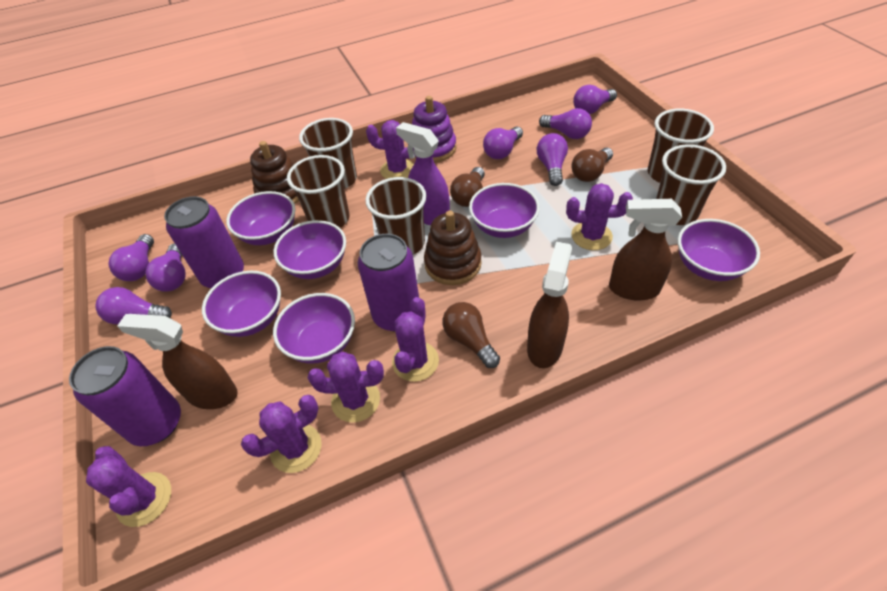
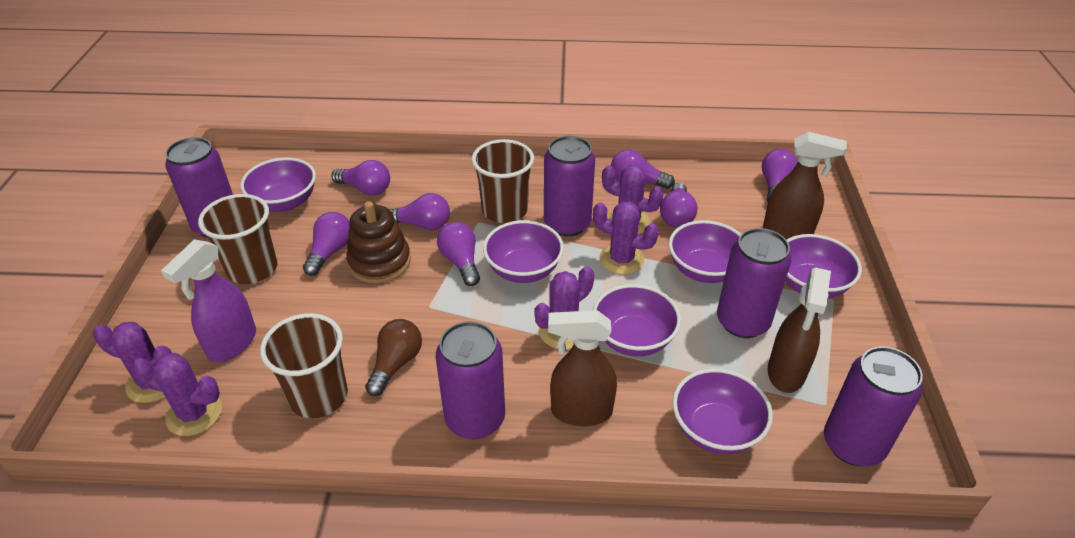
brown cup: 5 -> 3
brown light bulb: 3 -> 1
brown stacking toy: 2 -> 1
purple cactus: 6 -> 5
purple can: 3 -> 5
purple stacking toy: 1 -> 0

